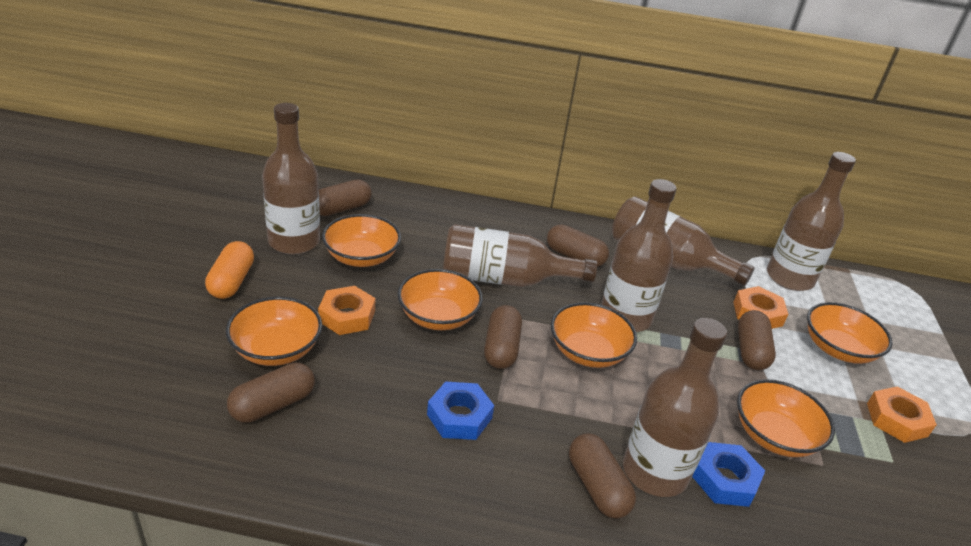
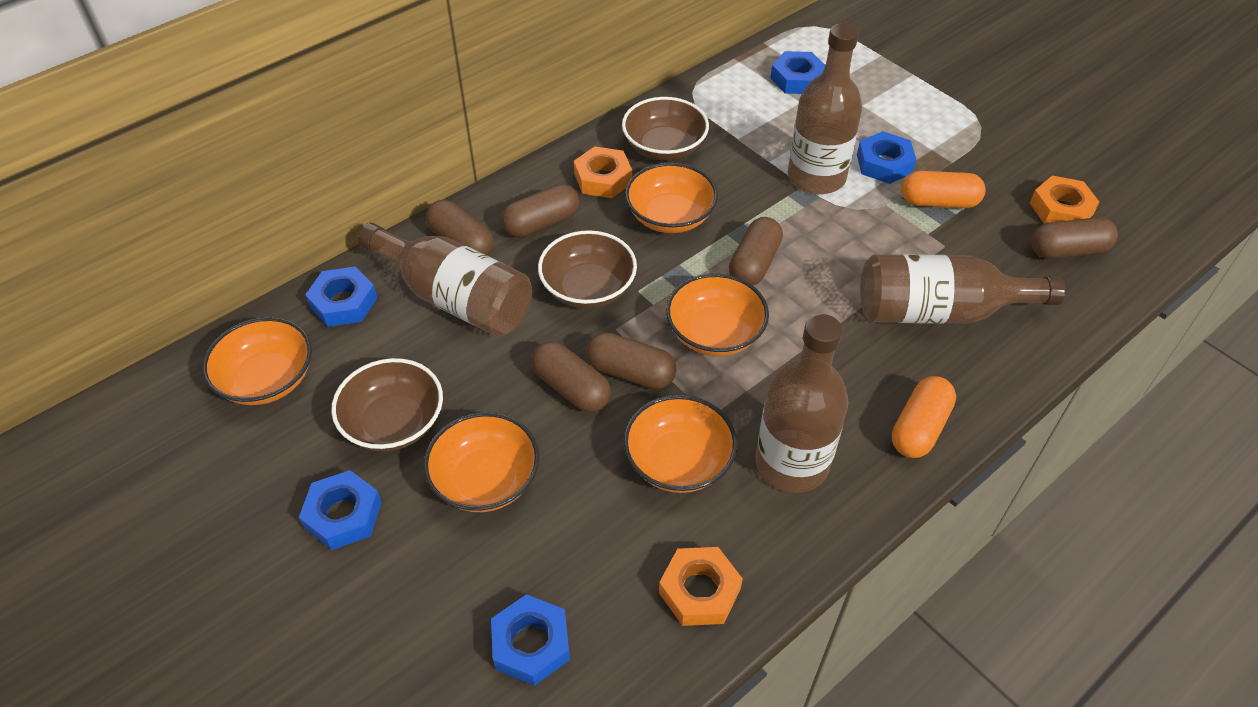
blue nut: 2 -> 5
brown bottle: 6 -> 4
brown bowl: 0 -> 3
orange bowl: 6 -> 5
orange capsule: 1 -> 2

